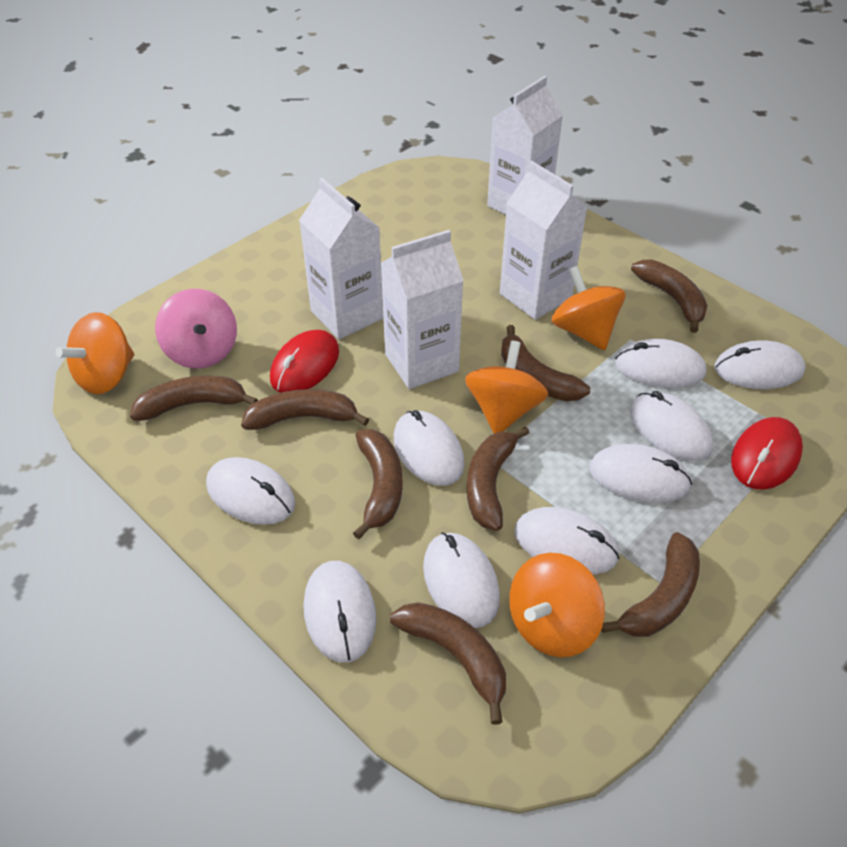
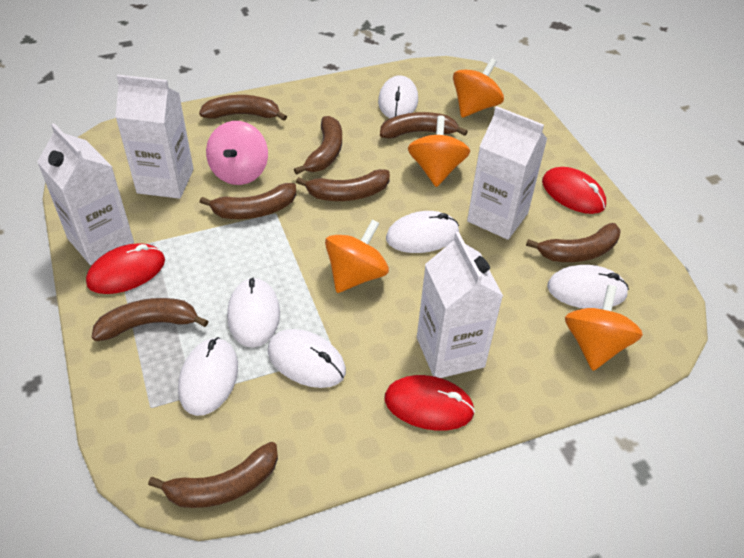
red mouse: 2 -> 3
white mouse: 9 -> 6

